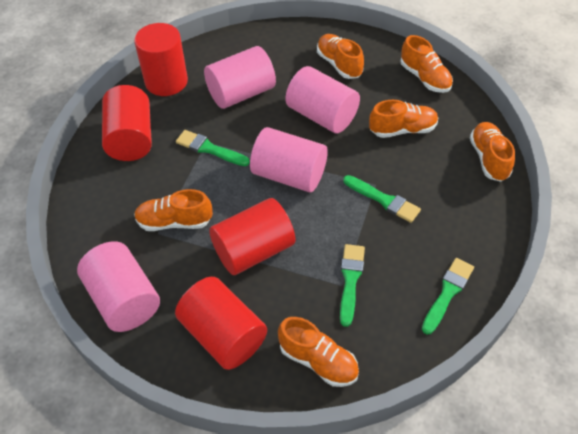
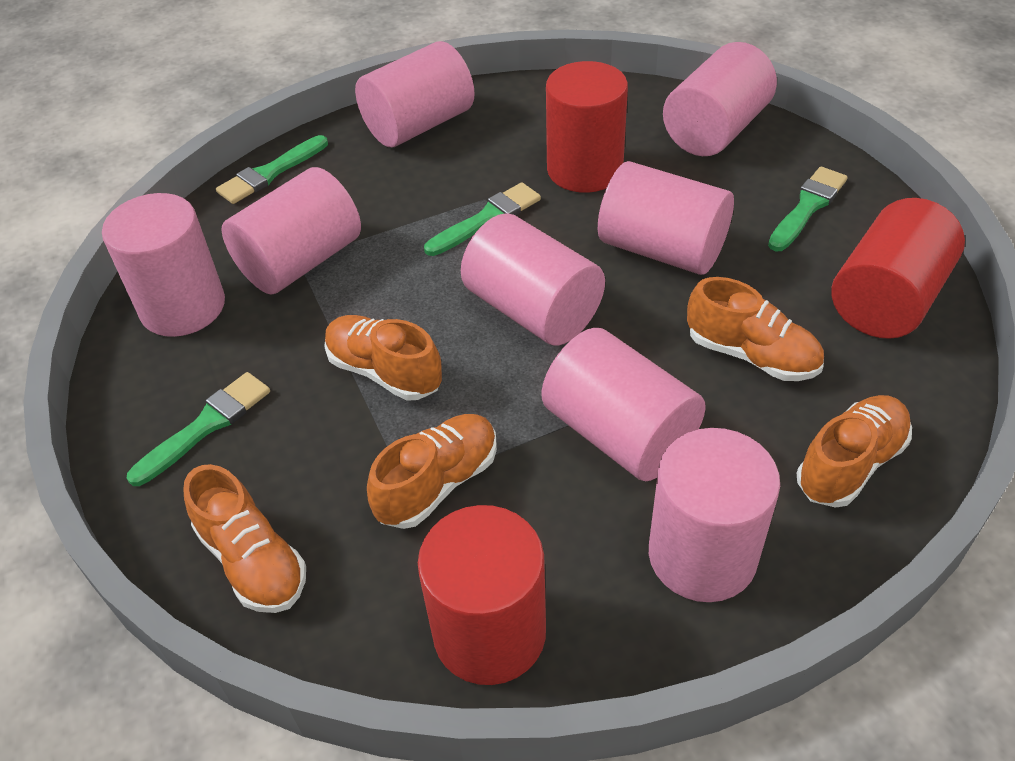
orange shoe: 6 -> 5
pink cylinder: 4 -> 8
red cylinder: 4 -> 3

